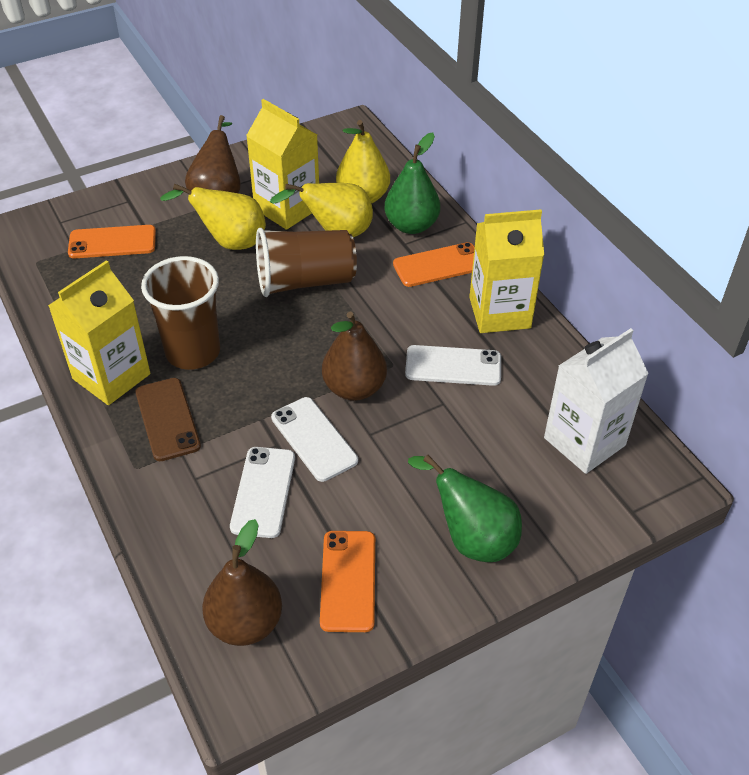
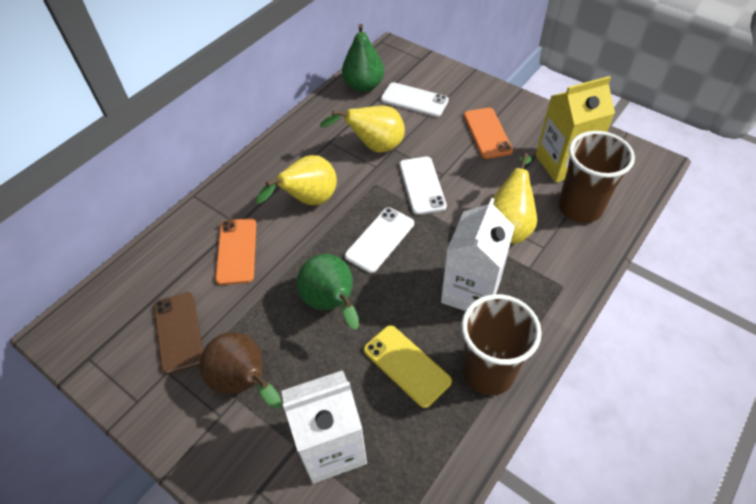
brown pear: 3 -> 1
orange phone: 3 -> 2
white carton: 1 -> 2
yellow carton: 3 -> 1
yellow phone: 0 -> 1

